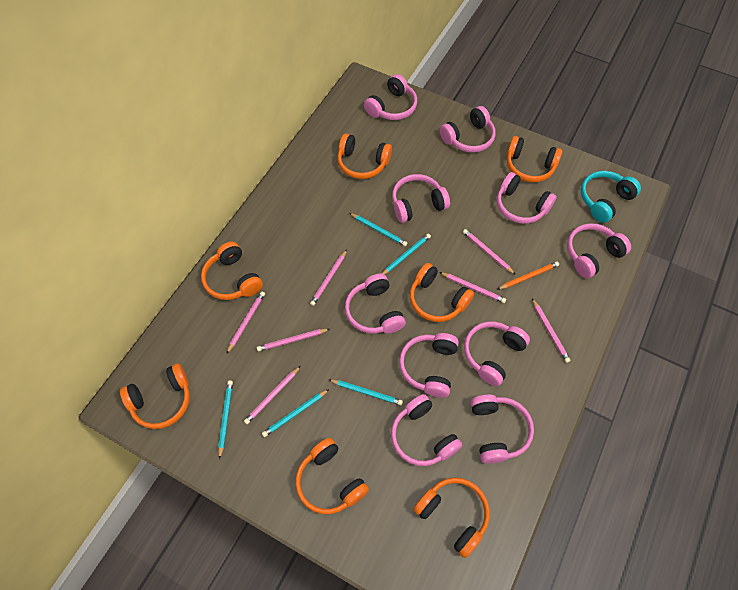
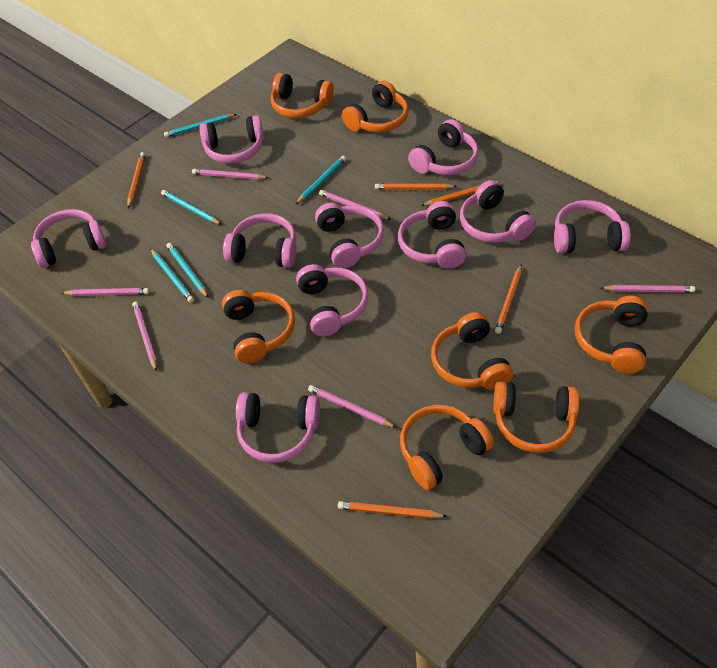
orange pencil: 1 -> 5
pink pencil: 7 -> 6
turquoise headphones: 1 -> 0

